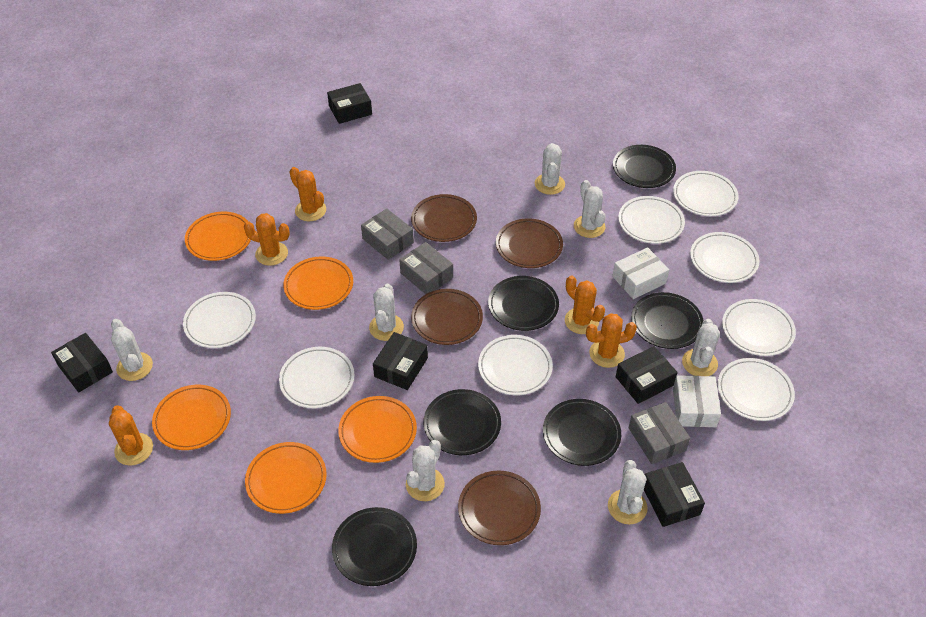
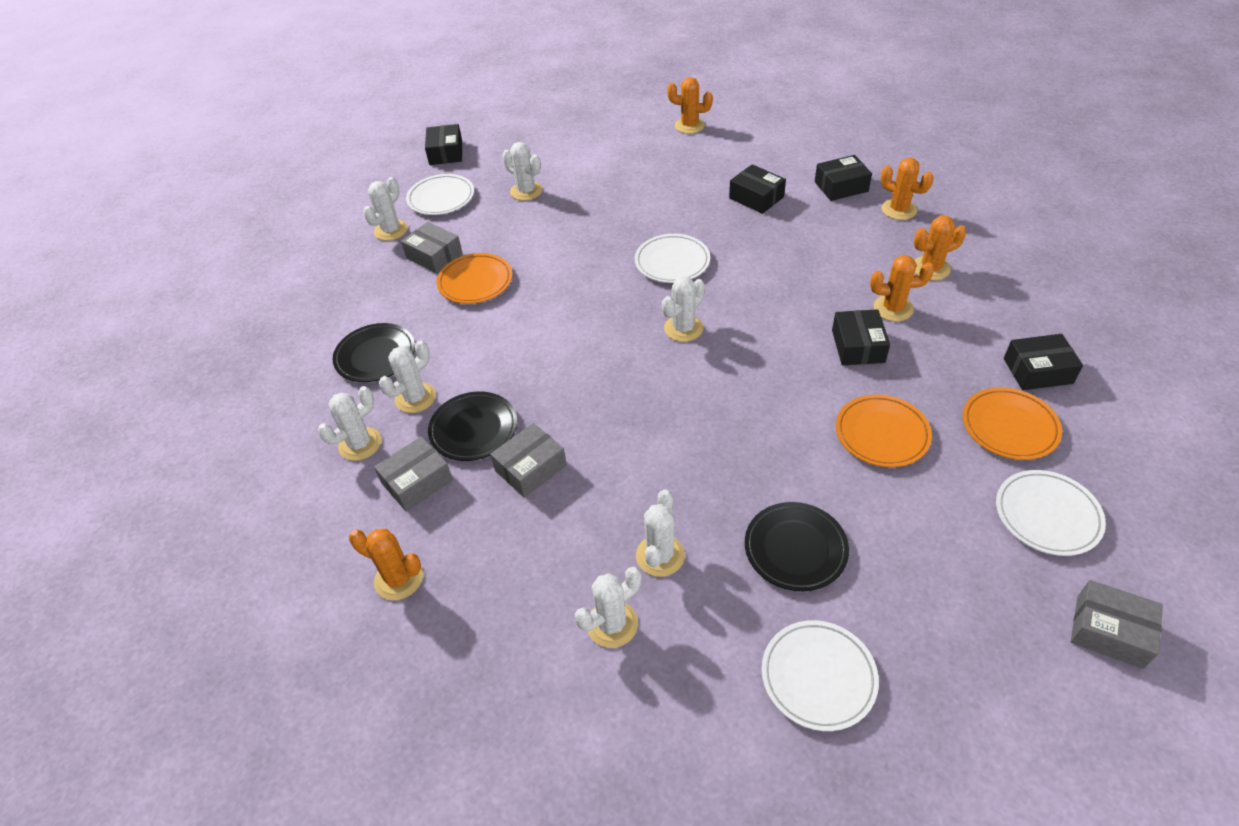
black plate: 6 -> 3
brown plate: 4 -> 0
grey box: 3 -> 4
orange plate: 5 -> 3
white box: 2 -> 0
white plate: 8 -> 4

